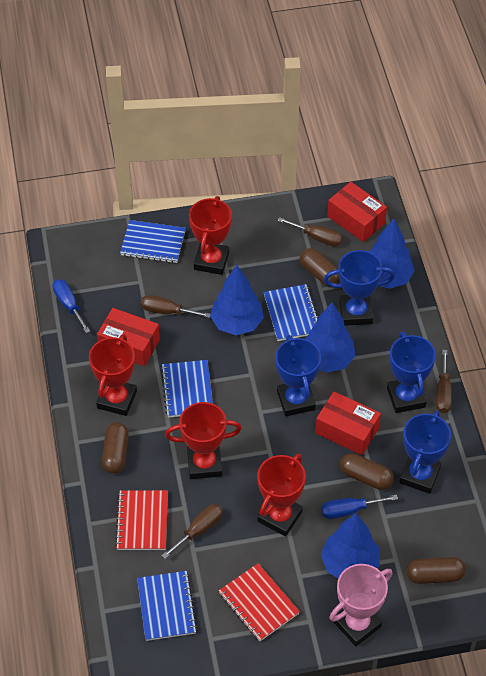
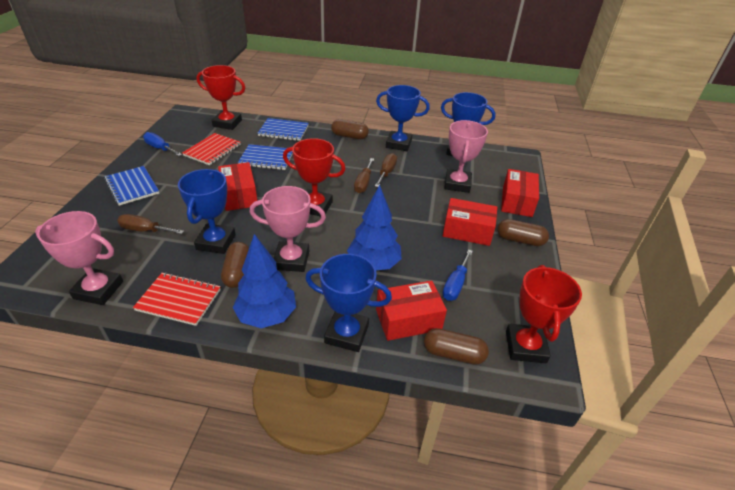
blue notebook: 4 -> 3
blue tree: 4 -> 2
brown screwdriver: 4 -> 3
pink trophy: 1 -> 3
red box: 3 -> 4
red trophy: 4 -> 3

